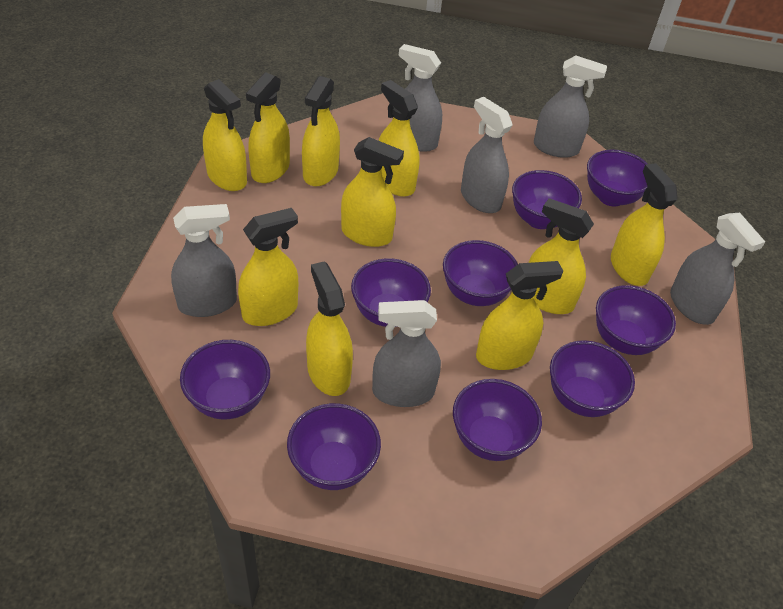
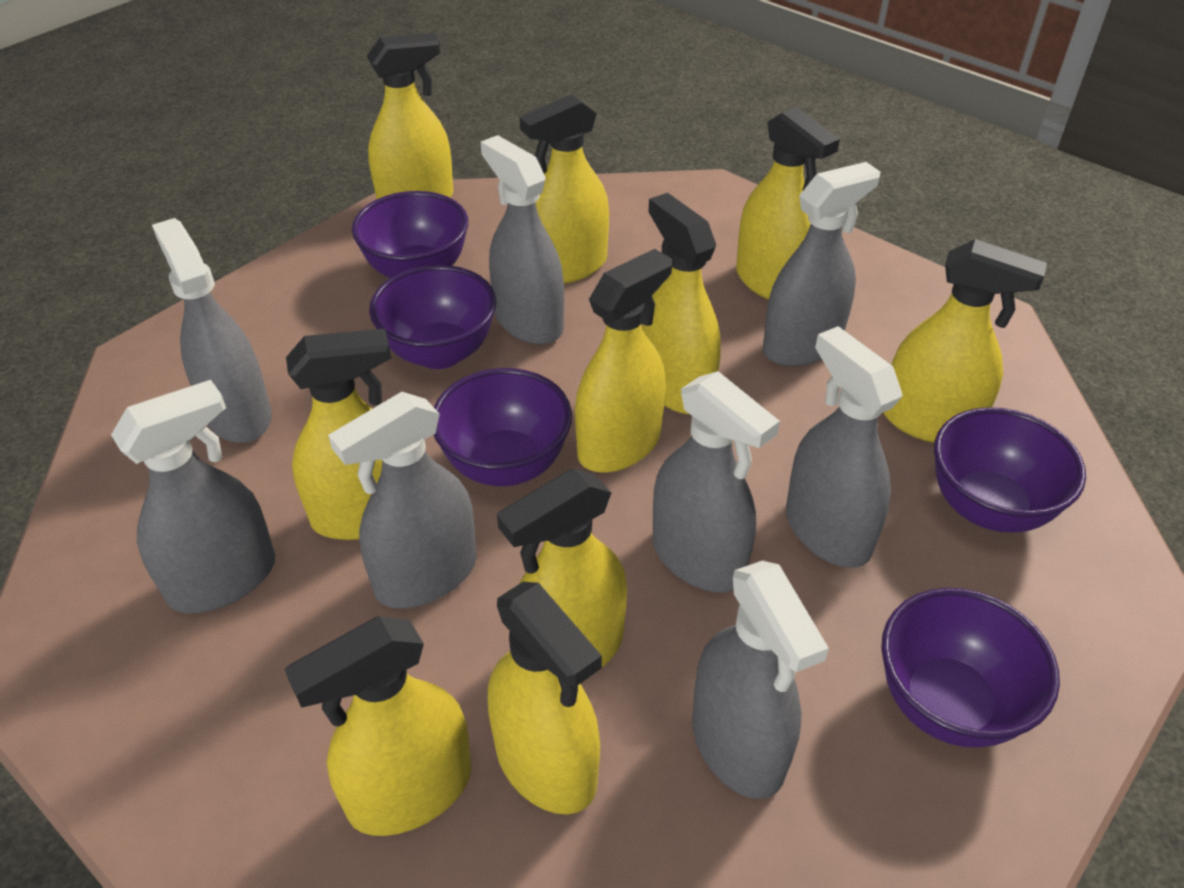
grey spray bottle: 6 -> 8
purple bowl: 9 -> 5

